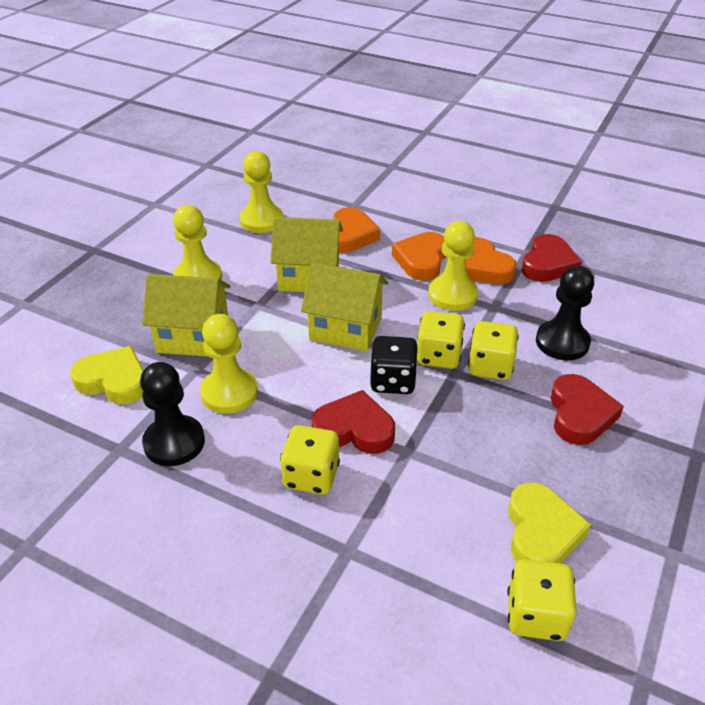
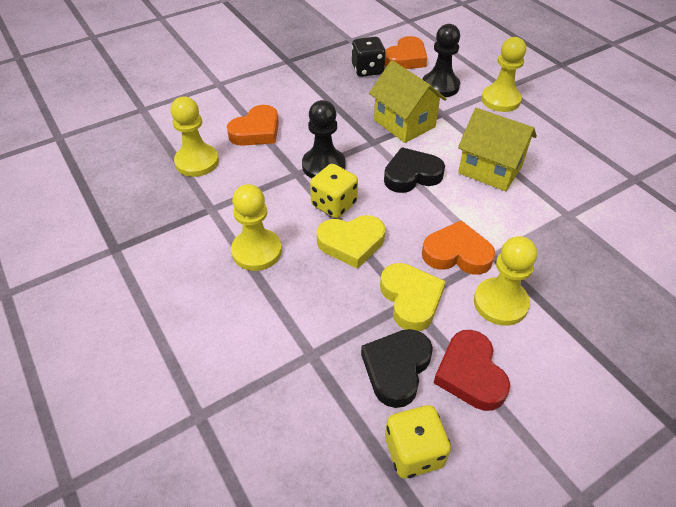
black heart: 0 -> 2
red heart: 3 -> 1
yellow dice: 4 -> 2
yellow house: 3 -> 2

